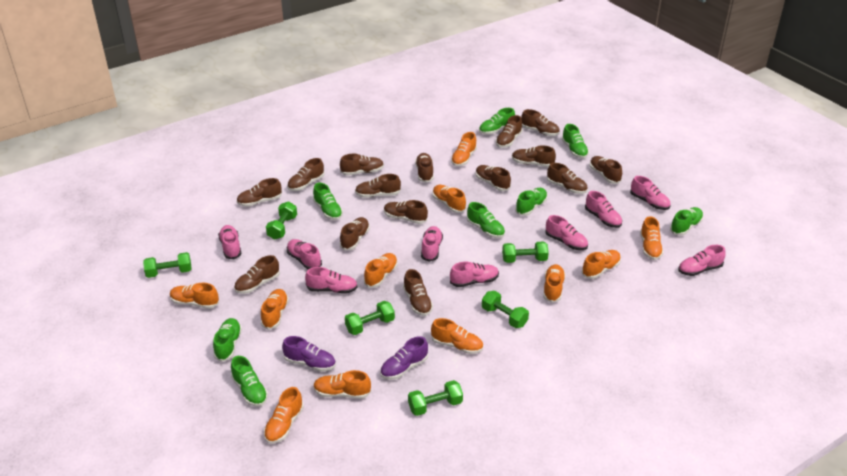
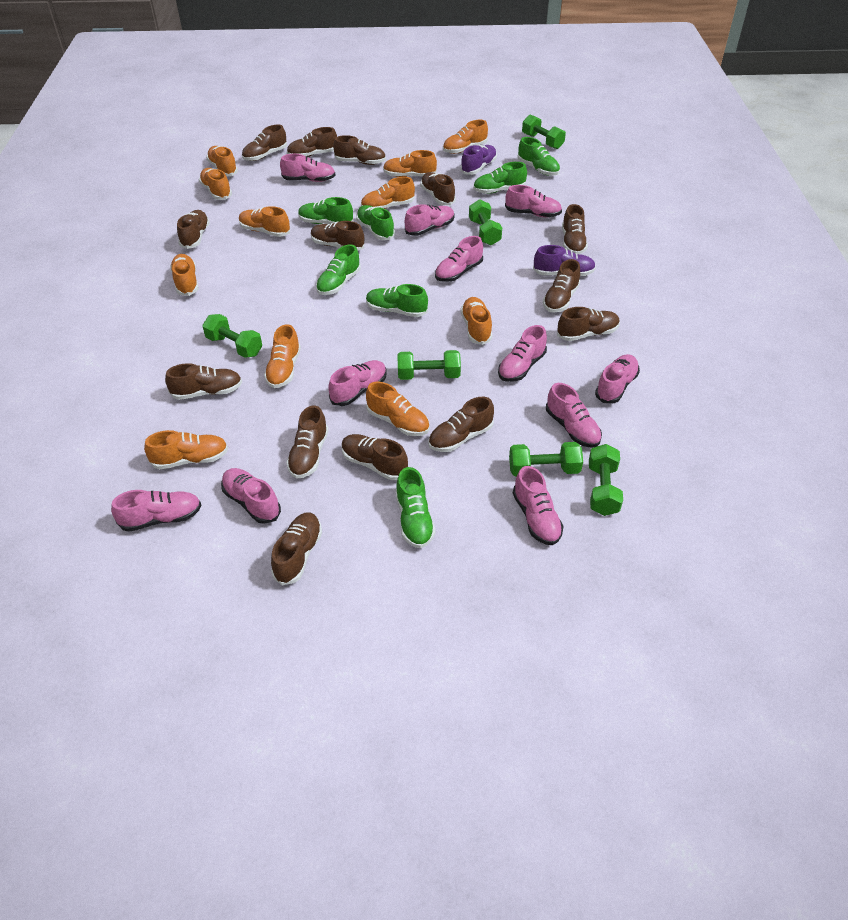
brown shoe: 15 -> 14
green shoe: 8 -> 7
pink shoe: 9 -> 11

